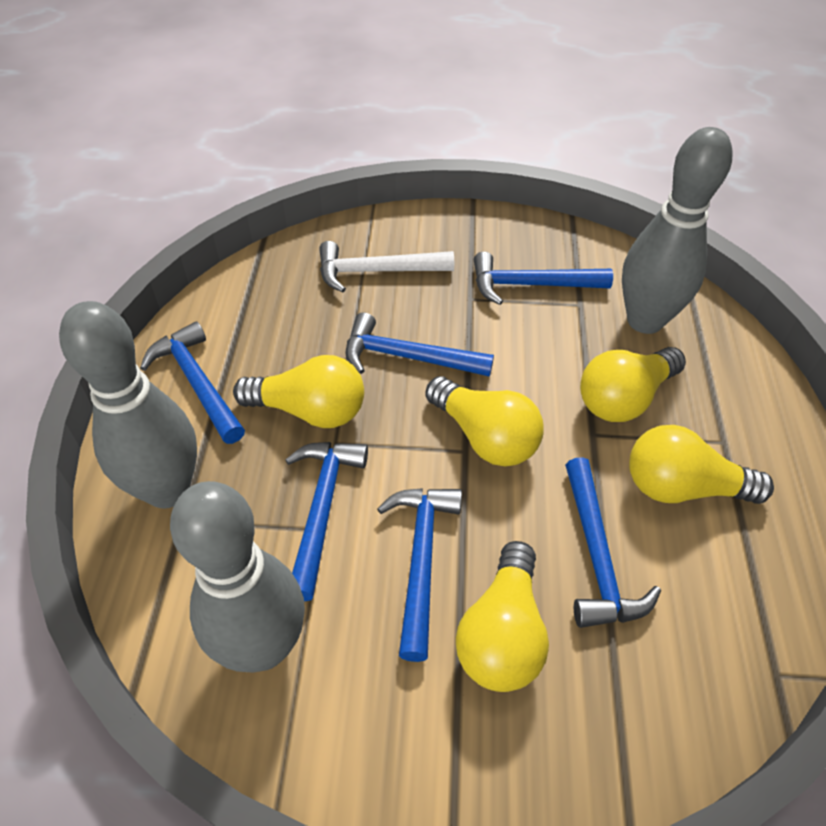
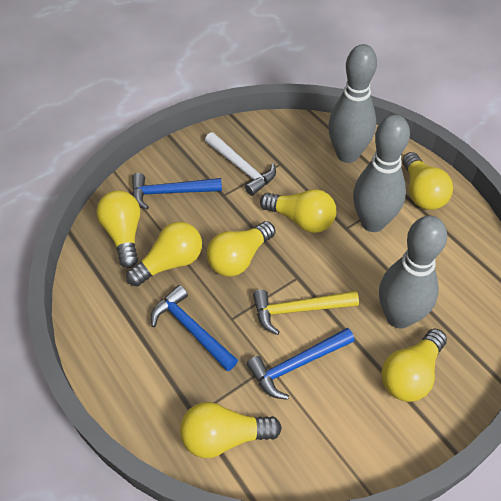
blue hammer: 6 -> 3
yellow hammer: 0 -> 1
yellow light bulb: 5 -> 7

